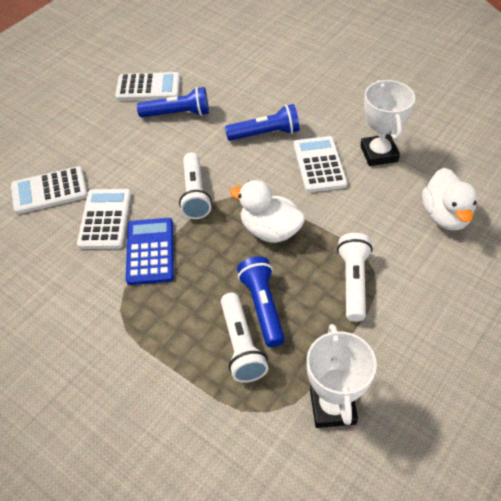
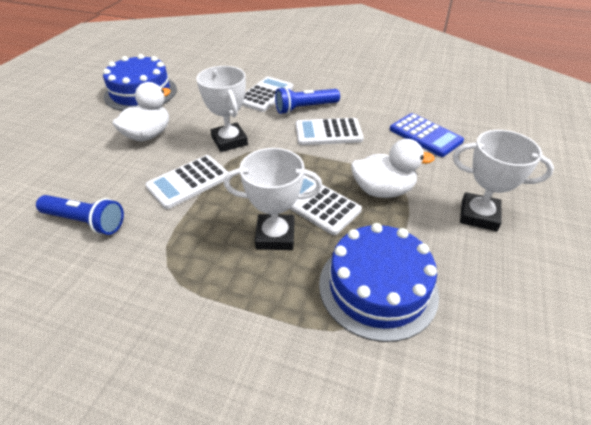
blue cake: 0 -> 2
blue flashlight: 3 -> 2
white flashlight: 3 -> 0
white trophy: 2 -> 3

